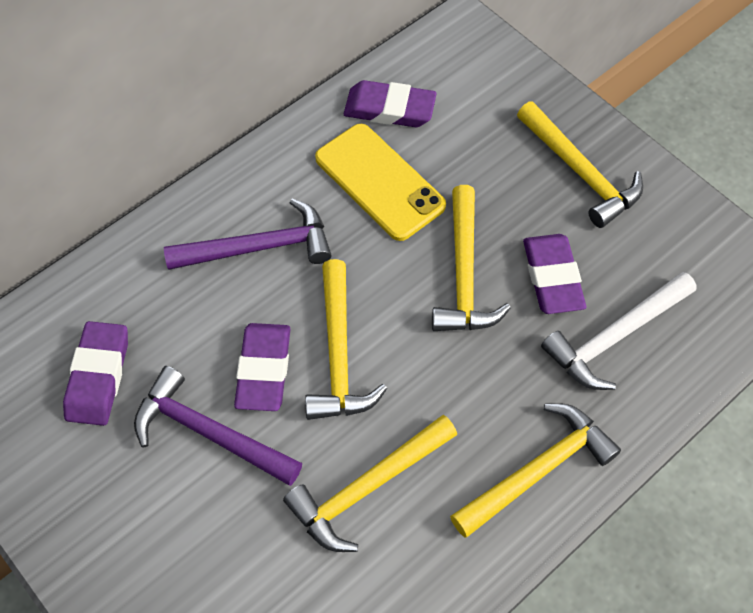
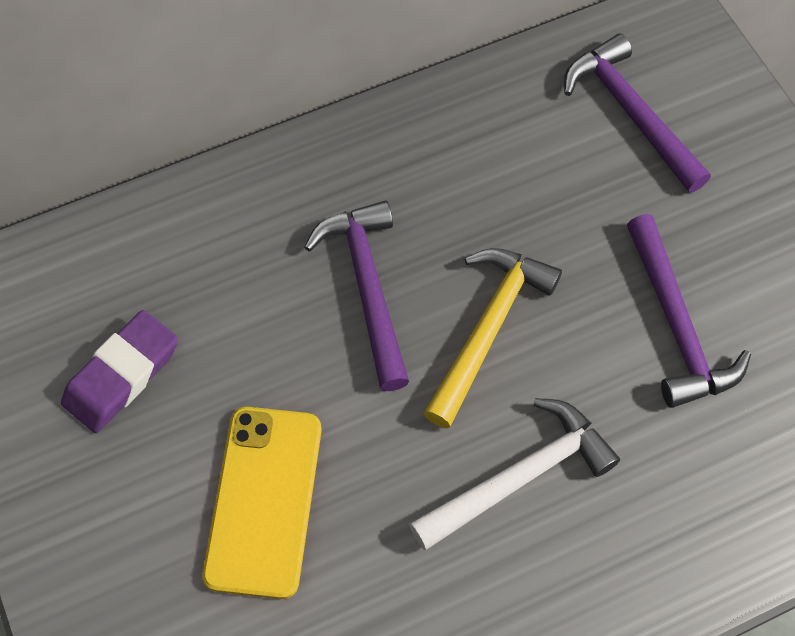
purple eraser: 4 -> 1
purple hammer: 2 -> 3
yellow hammer: 5 -> 1

